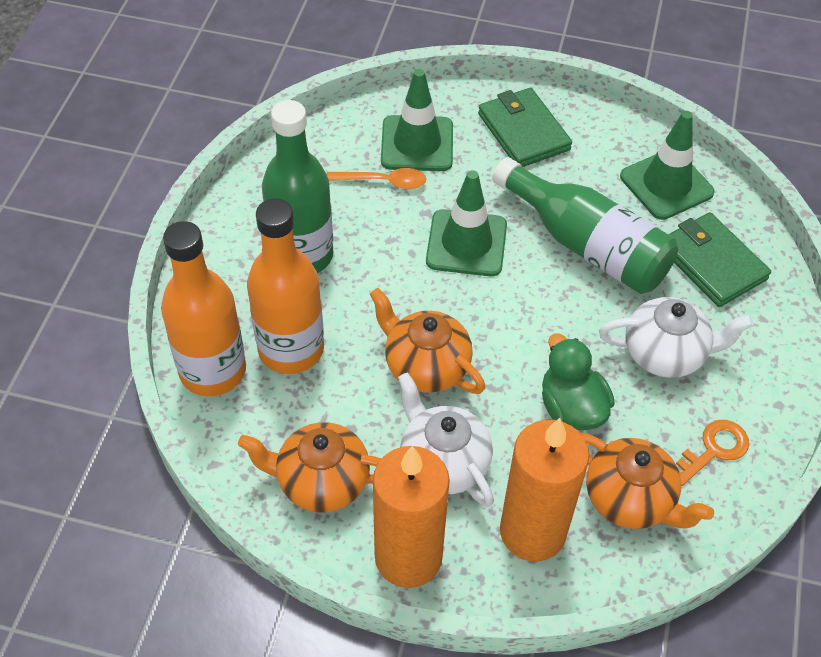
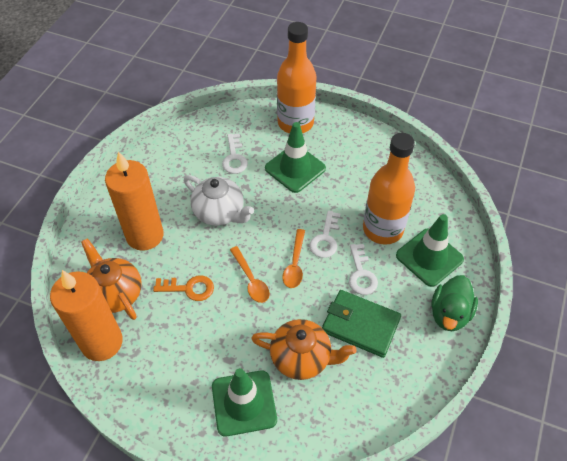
green bottle: 2 -> 0
green wallet: 2 -> 1
orange spoon: 1 -> 2
orange teapot: 3 -> 2
white key: 0 -> 3
white teapot: 2 -> 1

